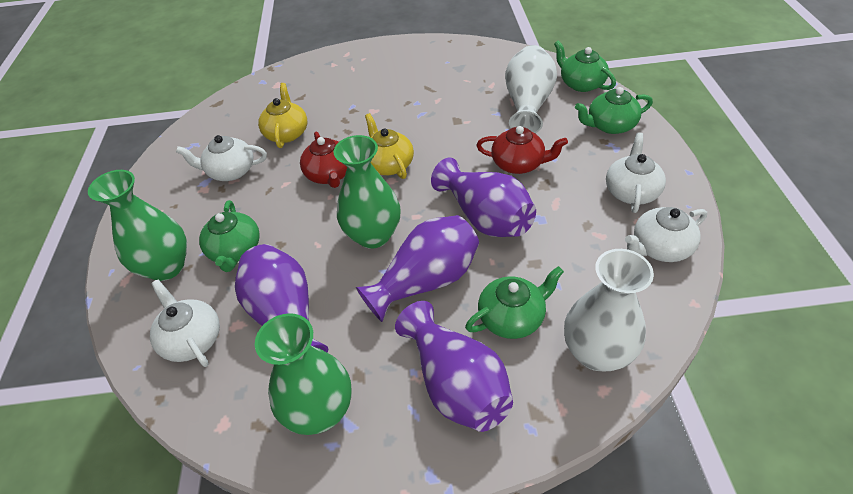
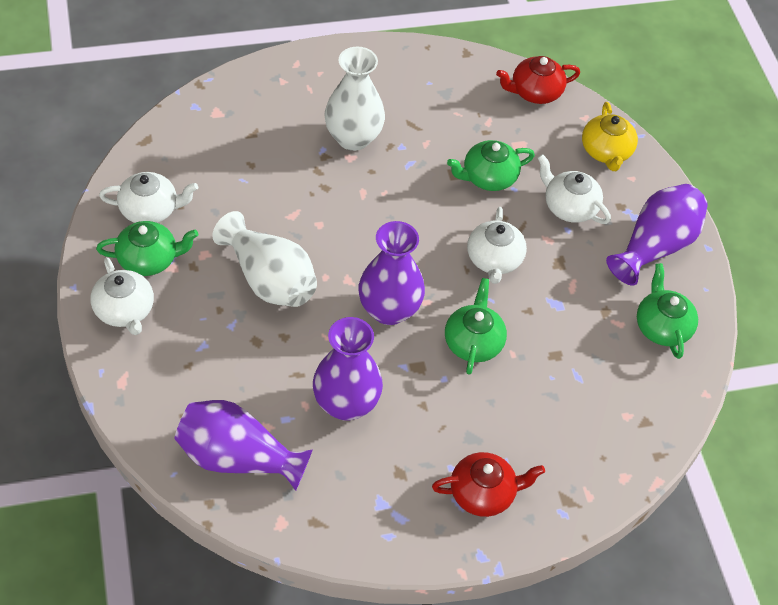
green vase: 3 -> 0
yellow teapot: 2 -> 1

